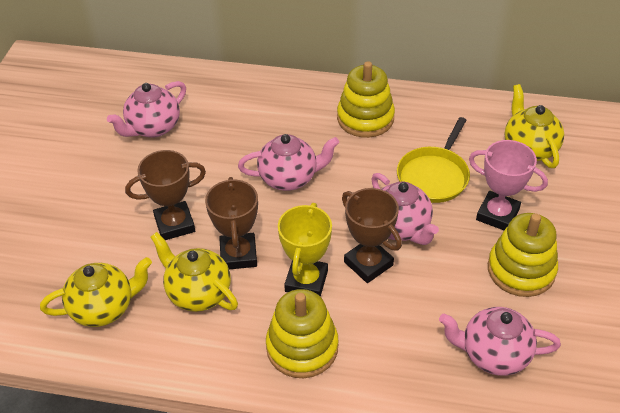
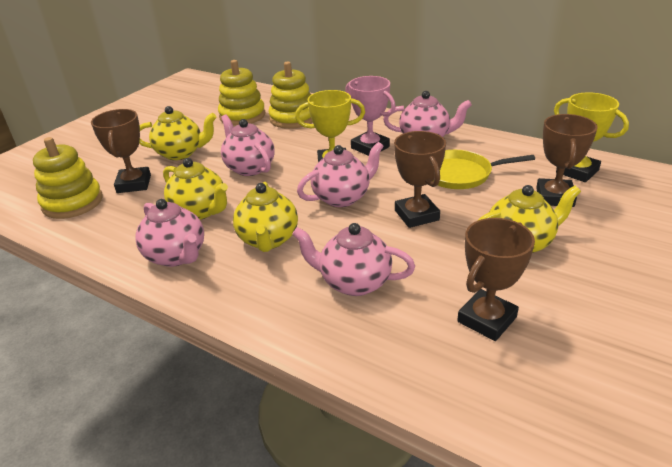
brown trophy: 3 -> 4
pink teapot: 4 -> 5
yellow teapot: 3 -> 4
yellow trophy: 1 -> 2

